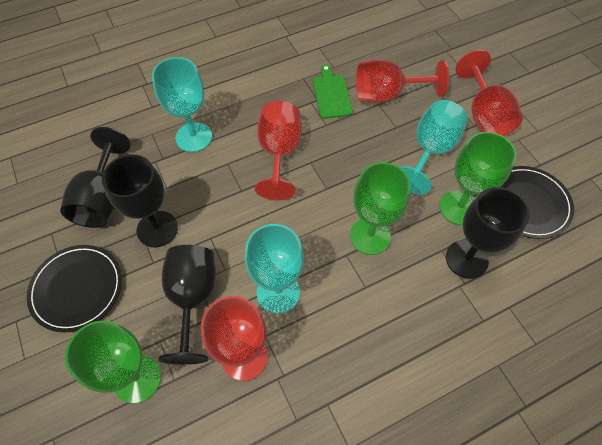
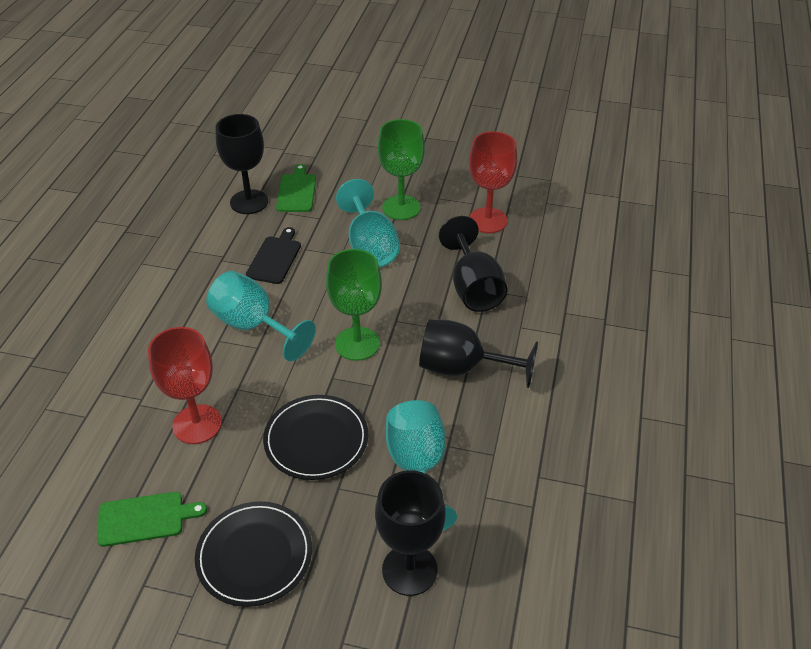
black cutting board: 0 -> 1
green cutting board: 1 -> 2
green goblet: 3 -> 2
red goblet: 4 -> 2

